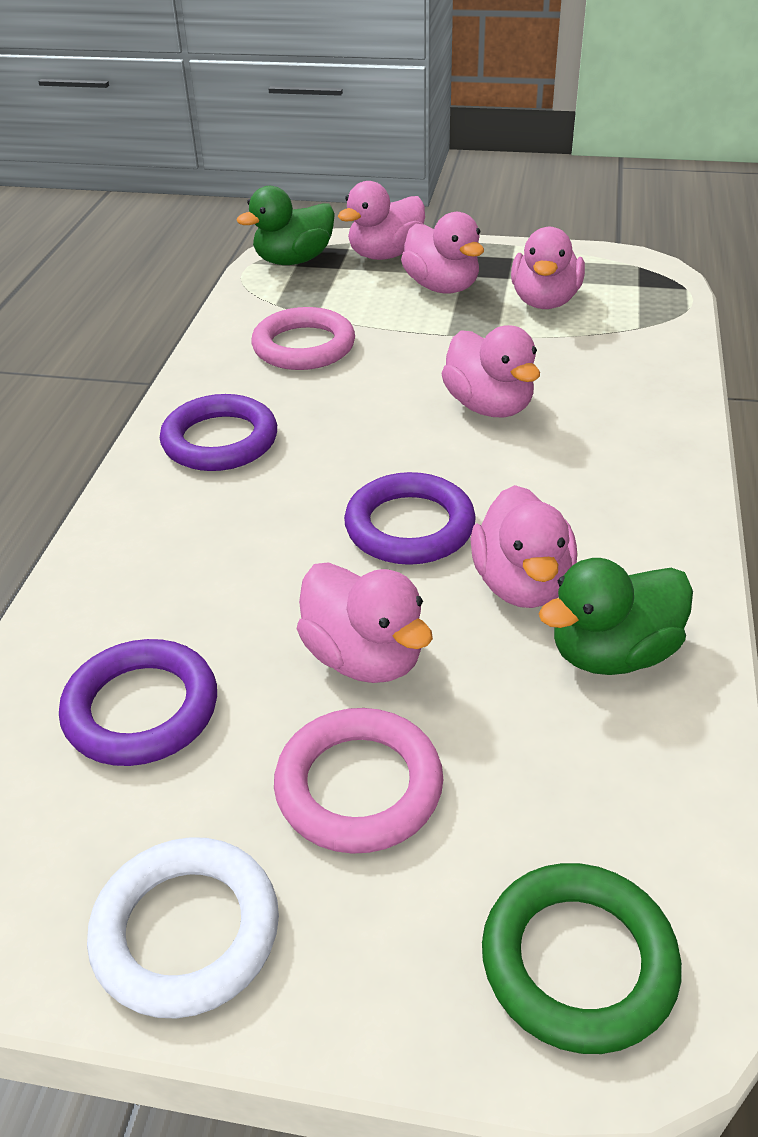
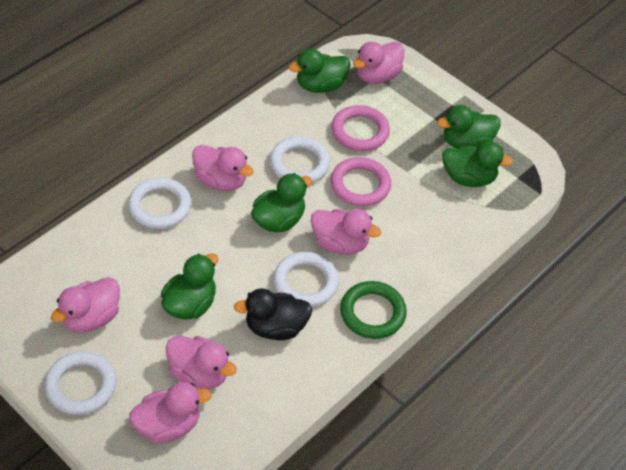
black duck: 0 -> 1
green duck: 2 -> 5
purple ring: 3 -> 0
white ring: 1 -> 4

